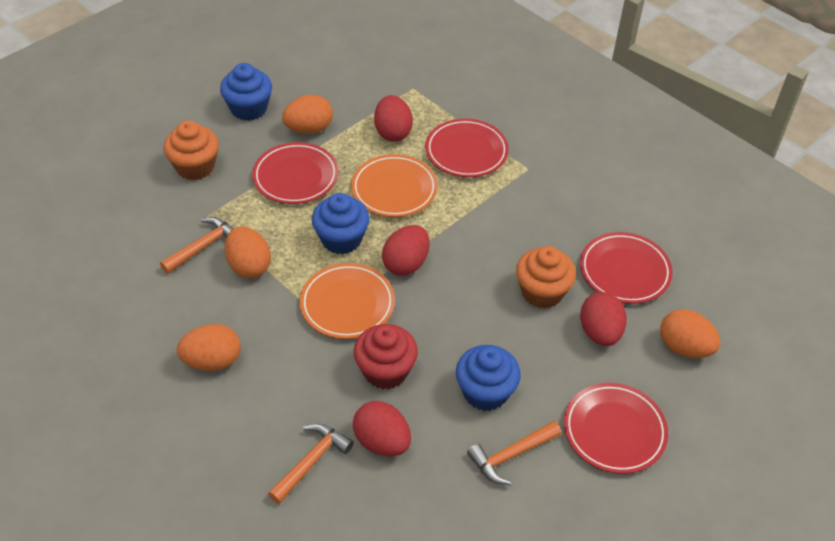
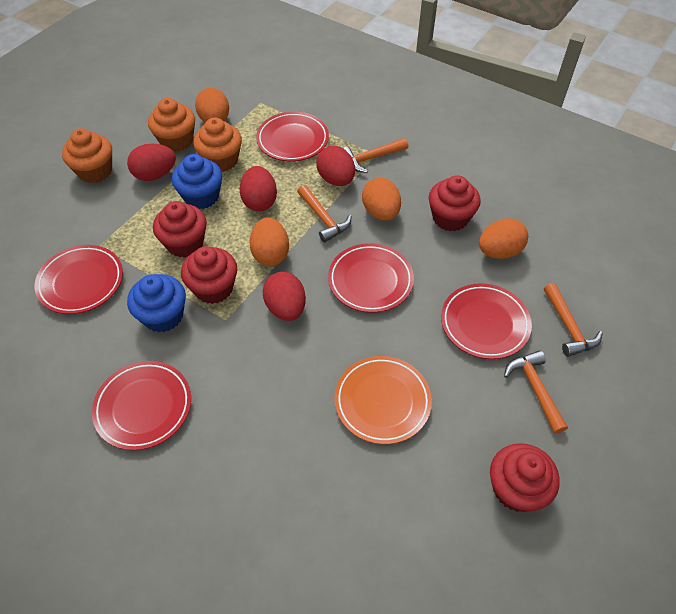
blue cupcake: 3 -> 2
orange cupcake: 2 -> 3
orange hammer: 3 -> 4
orange plate: 2 -> 1
red cupcake: 1 -> 4
red plate: 4 -> 5

